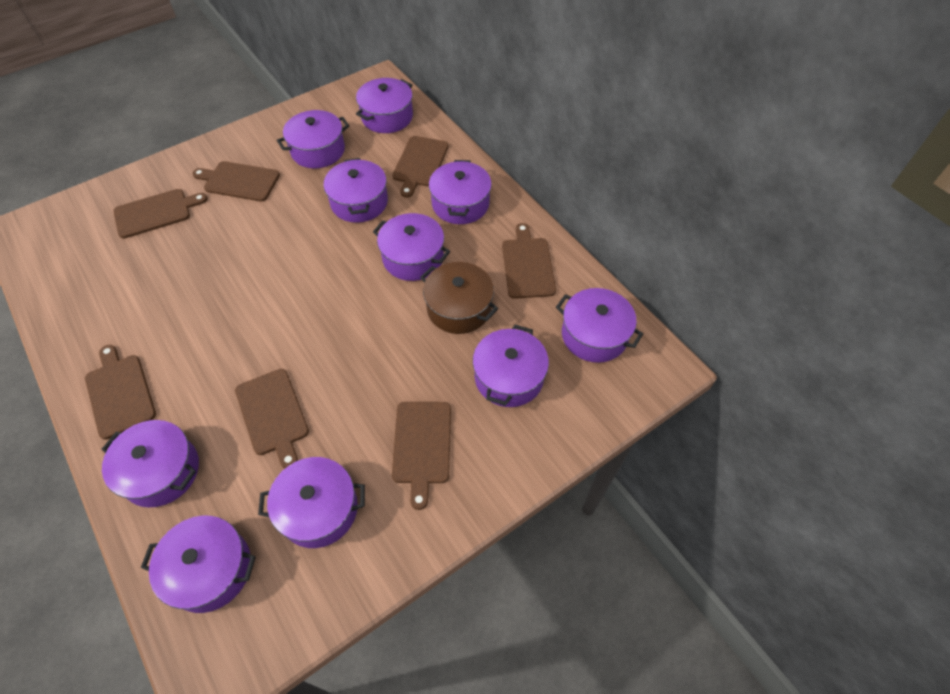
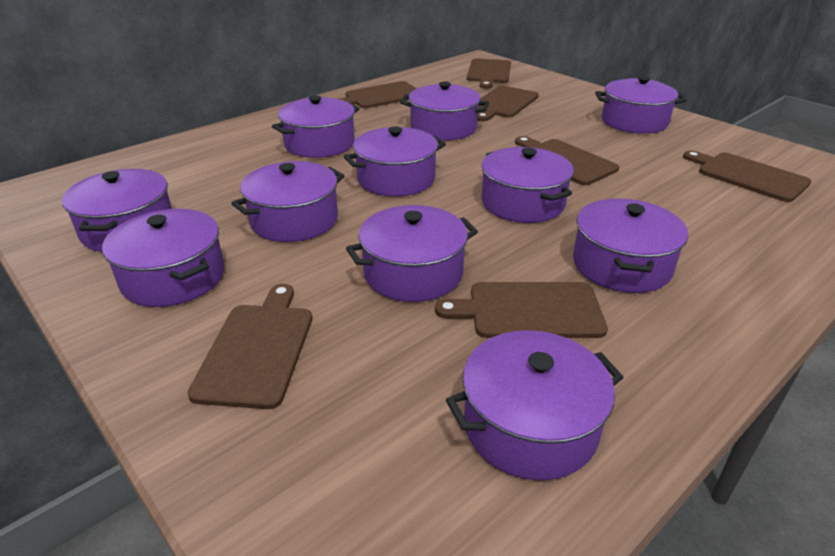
brown pot: 1 -> 0
purple pot: 10 -> 11

